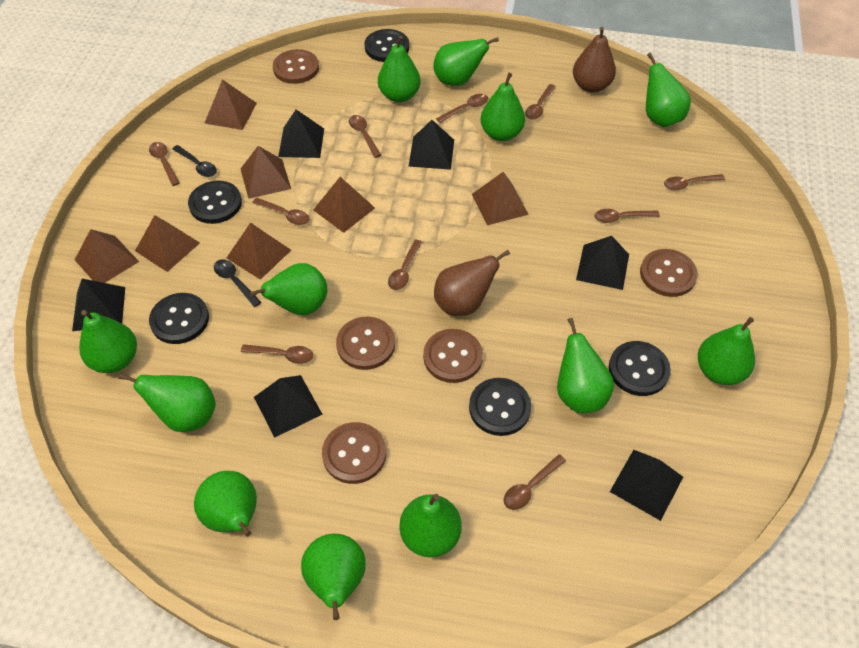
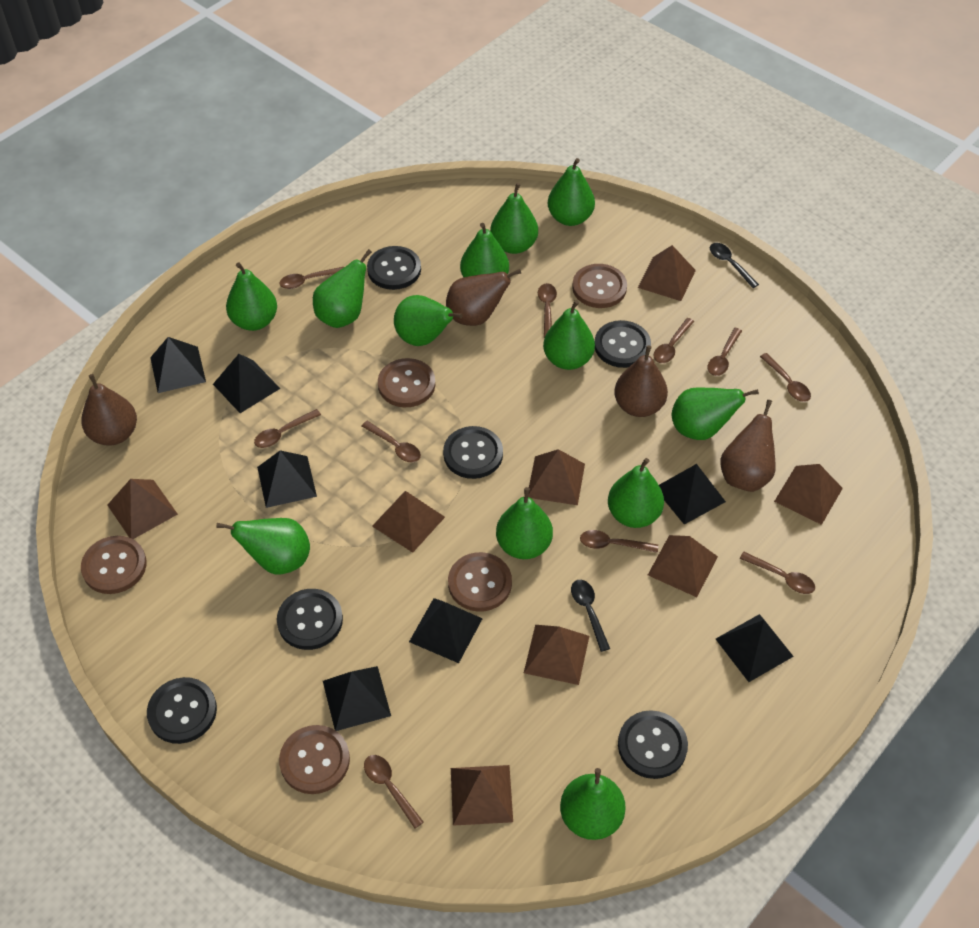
black button: 5 -> 6
black pyramid: 6 -> 7
brown pear: 2 -> 4
brown pyramid: 7 -> 8

